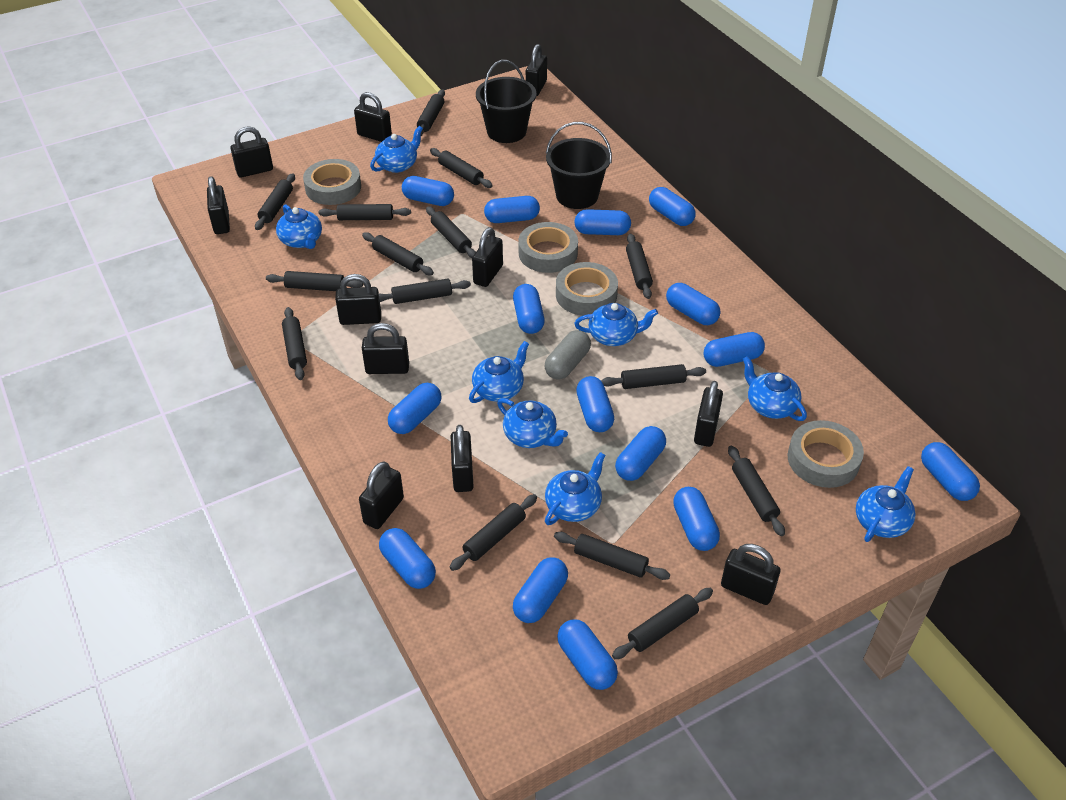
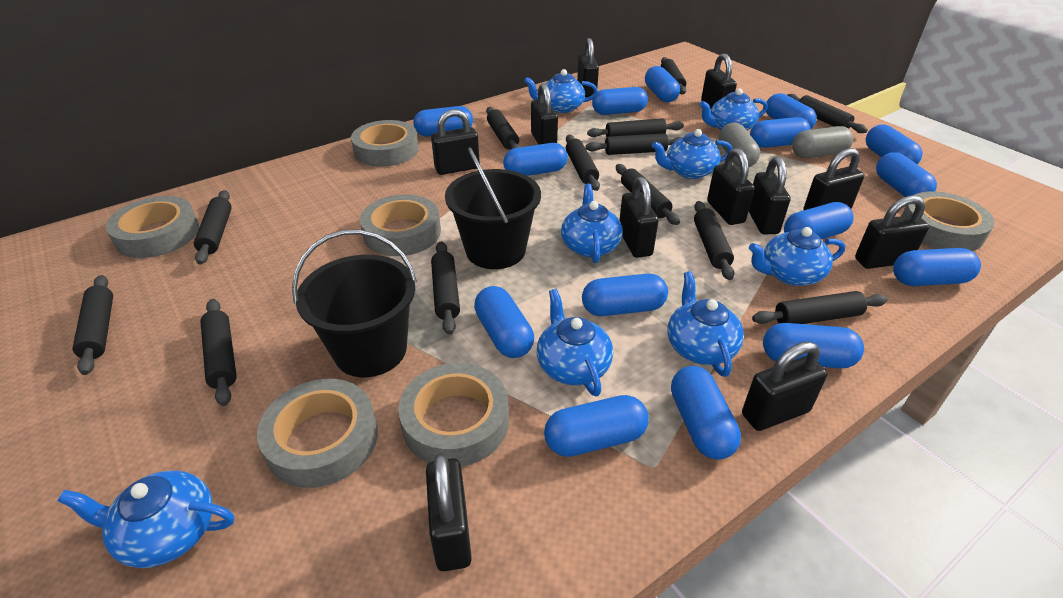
black rolling pin: 15 -> 13
grey capsule: 1 -> 2
grey tape: 4 -> 6

